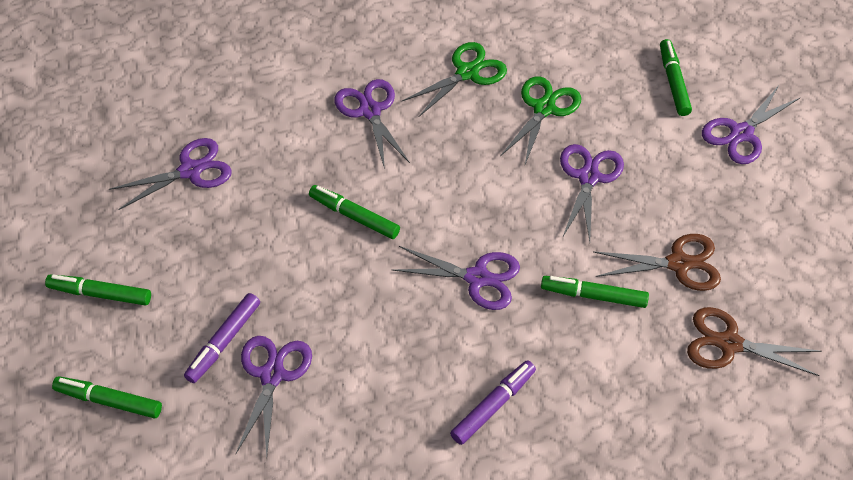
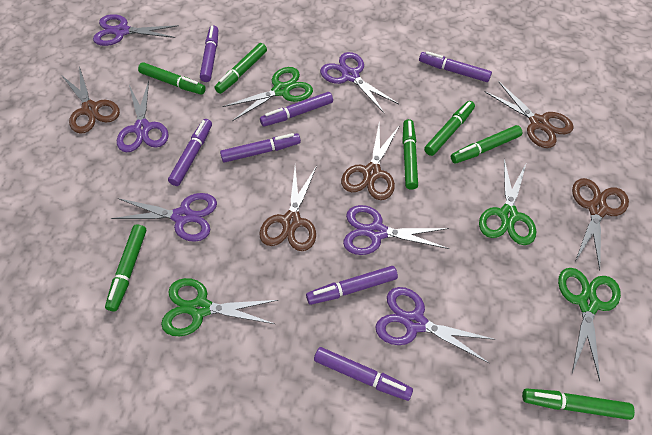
brown scissors: 2 -> 5
green marker: 5 -> 7
green scissors: 2 -> 4
purple marker: 2 -> 7

